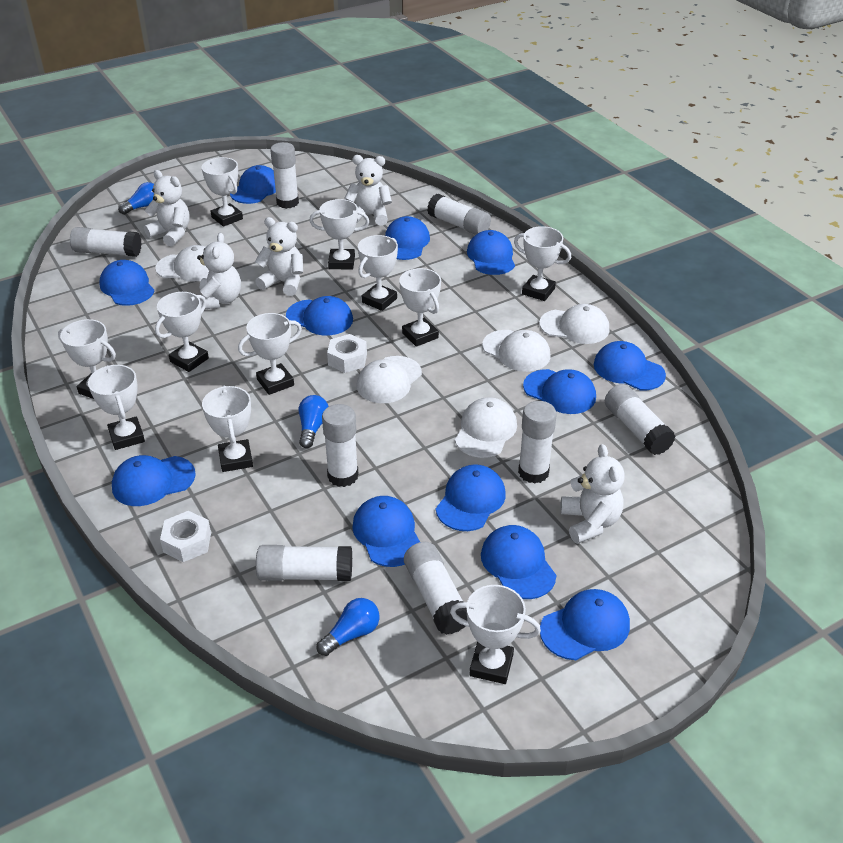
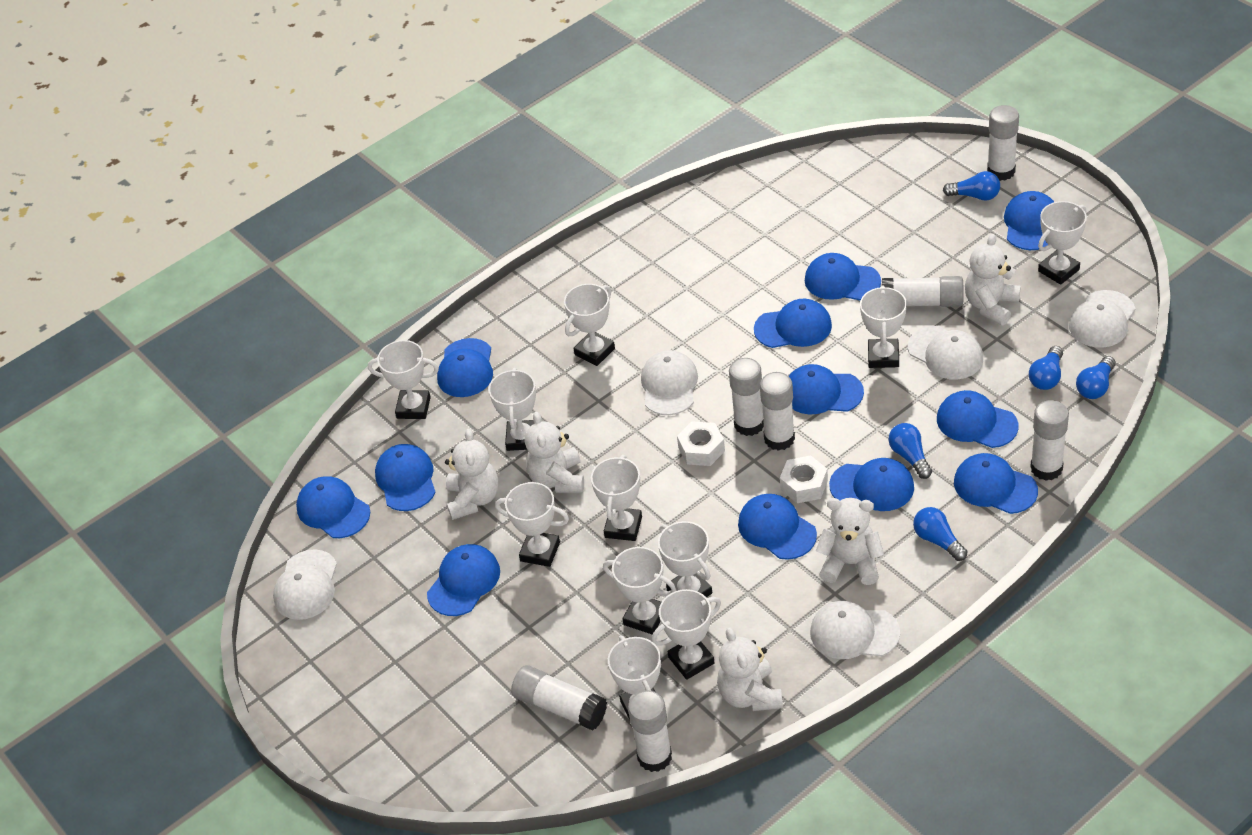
blue light bulb: 3 -> 5
white glue stick: 8 -> 7

